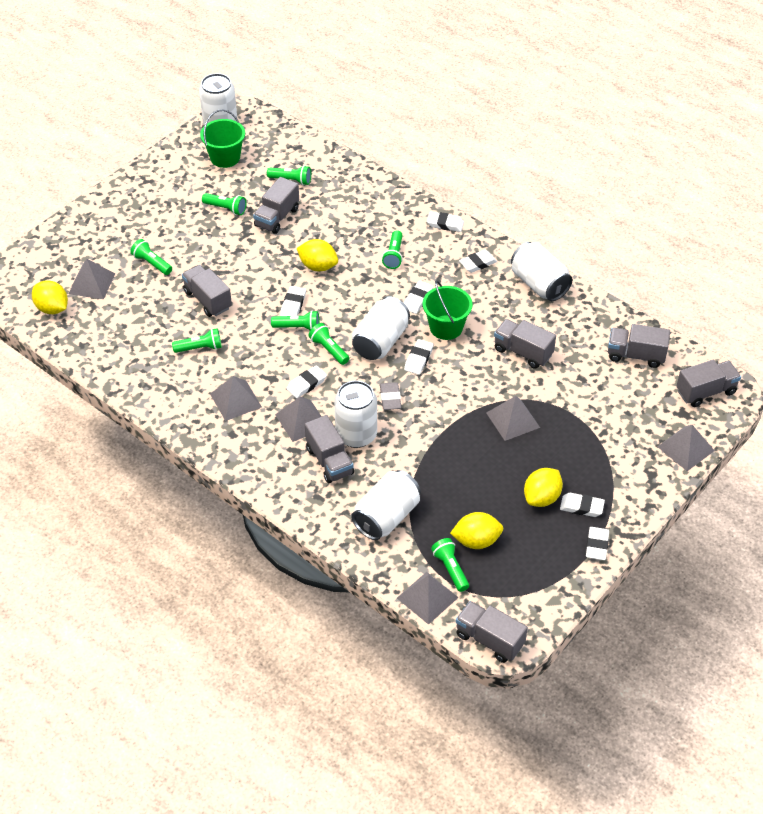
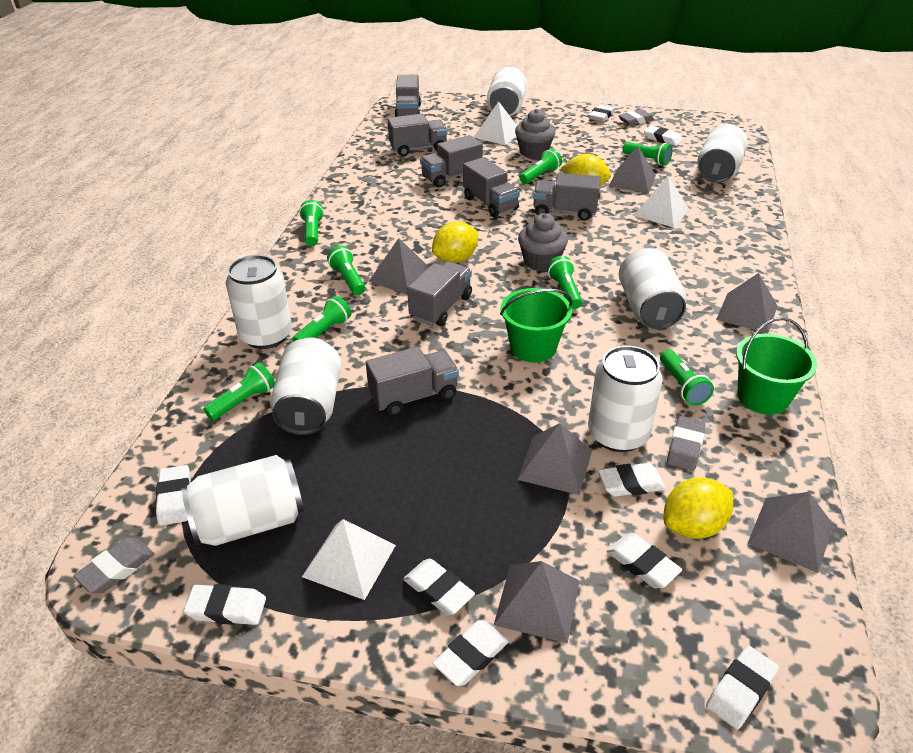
grey cupcake: 0 -> 2
grey eraser: 1 -> 3
white can: 5 -> 7
white eraser: 8 -> 9
white pyramid: 0 -> 3
yellow lemon: 4 -> 3

